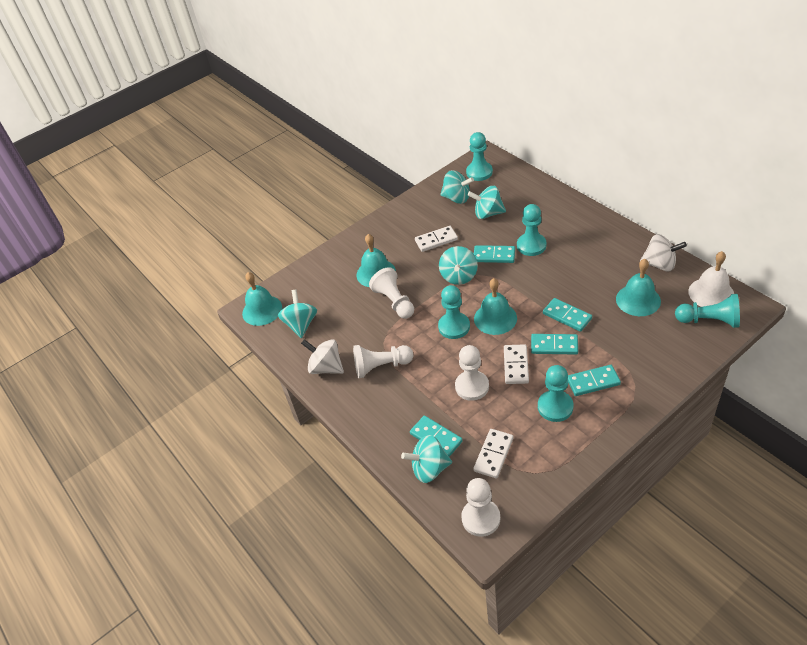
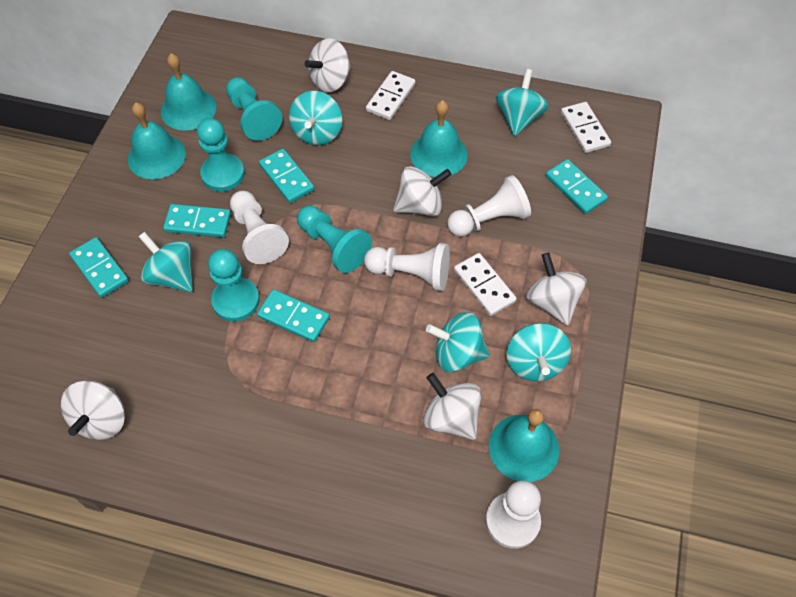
turquoise pawn: 5 -> 4
white bell: 1 -> 0
white spinning top: 2 -> 5

